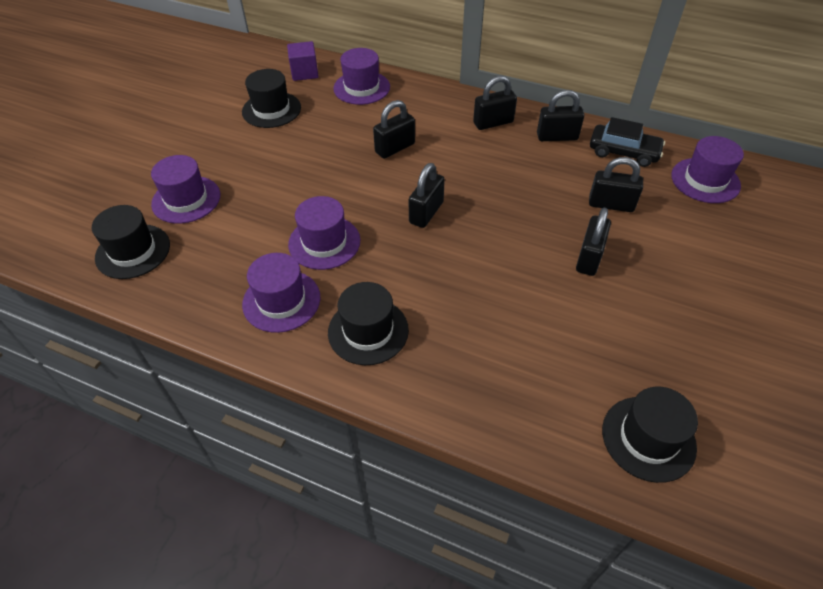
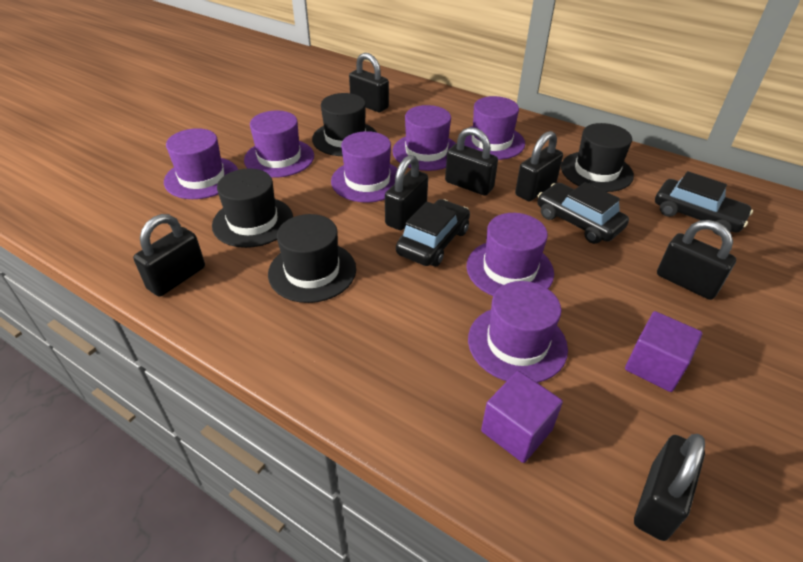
black car: 1 -> 3
black padlock: 6 -> 7
purple cube: 1 -> 2
purple hat: 5 -> 7

